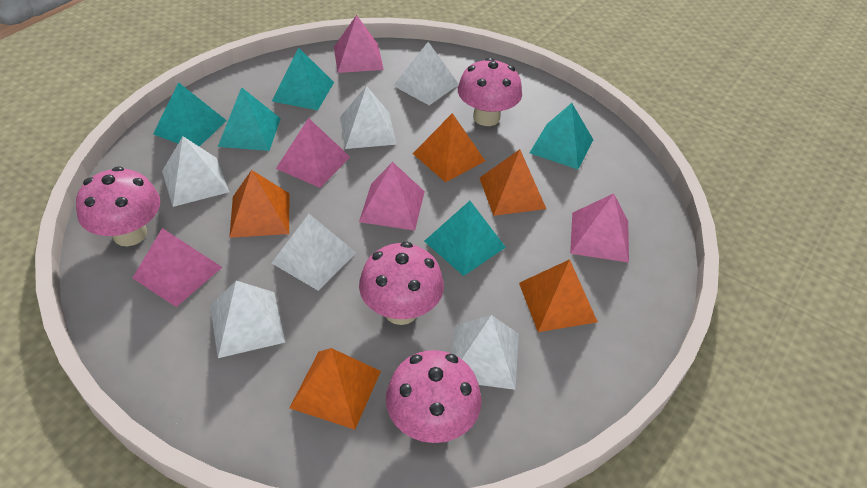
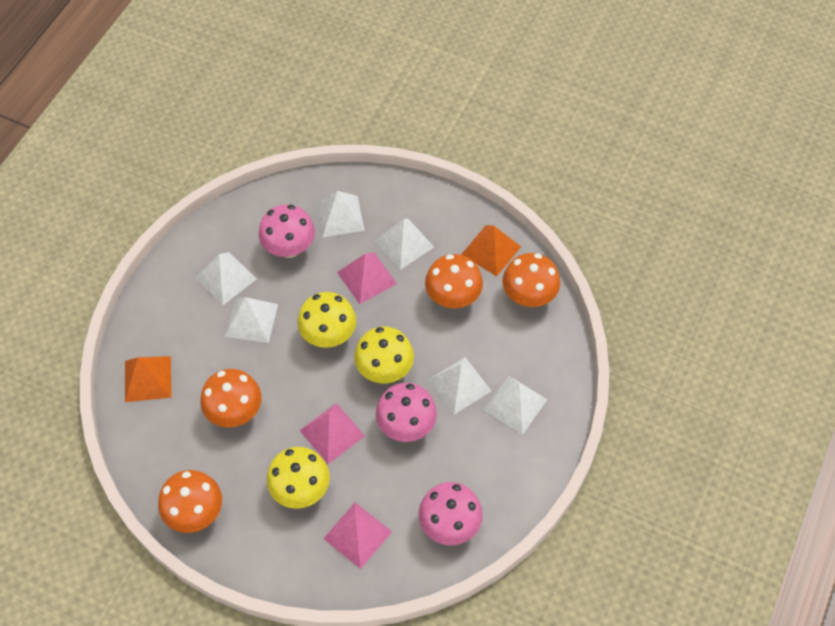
orange mushroom: 0 -> 4
orange pyramid: 5 -> 2
pink mushroom: 4 -> 3
pink pyramid: 5 -> 3
turquoise pyramid: 5 -> 0
yellow mushroom: 0 -> 3

